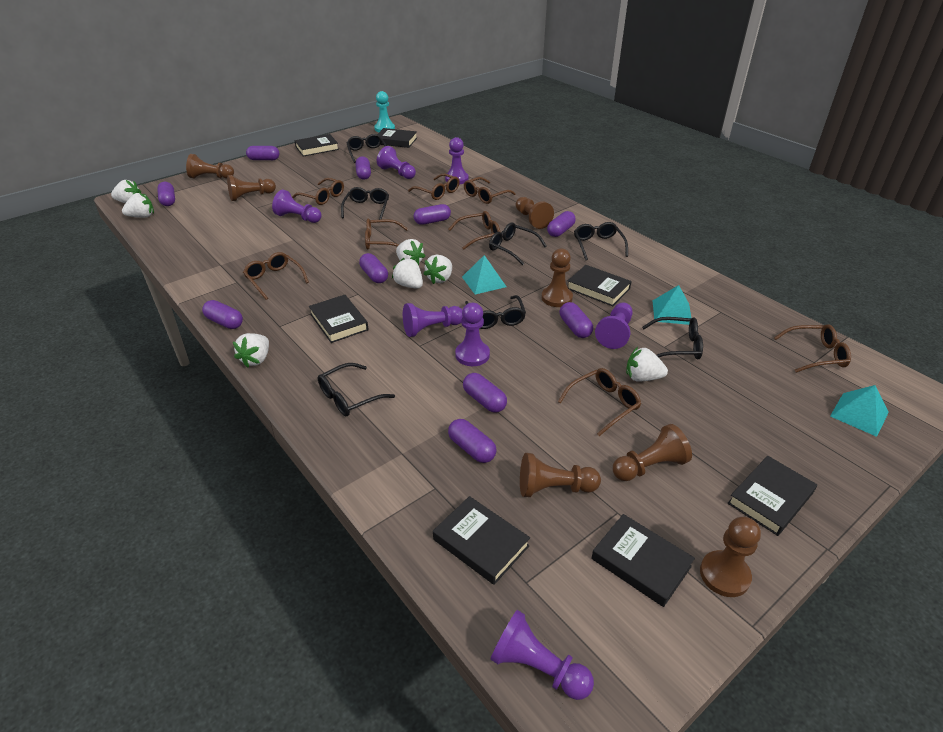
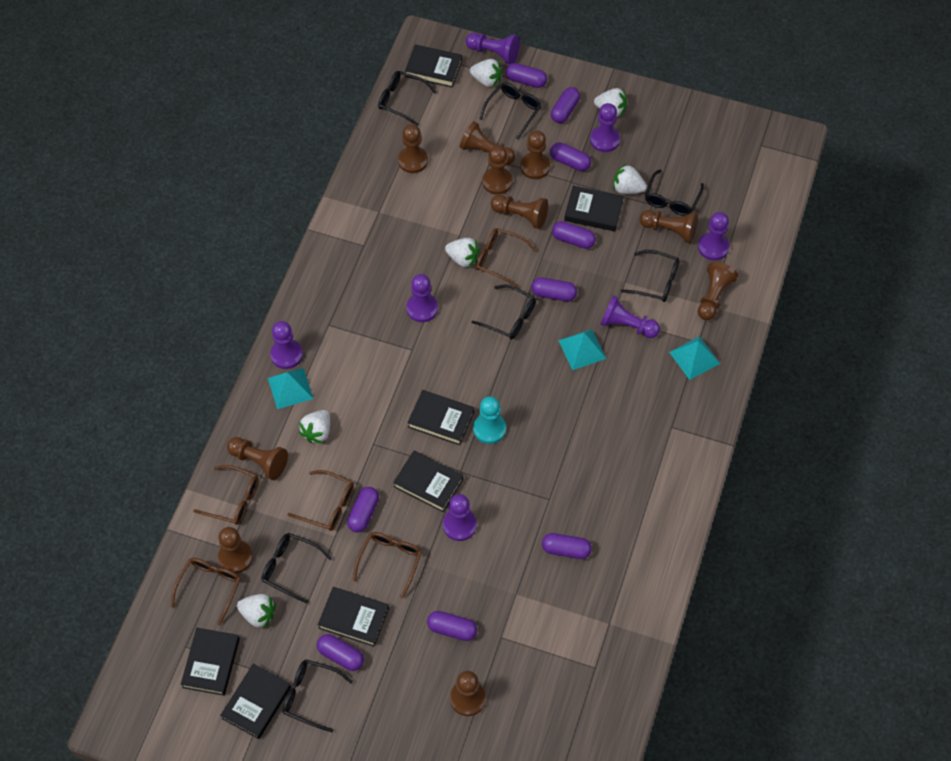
brown glasses: 8 -> 5
brown pawn: 7 -> 10
purple capsule: 10 -> 9
white strawberry: 7 -> 6

